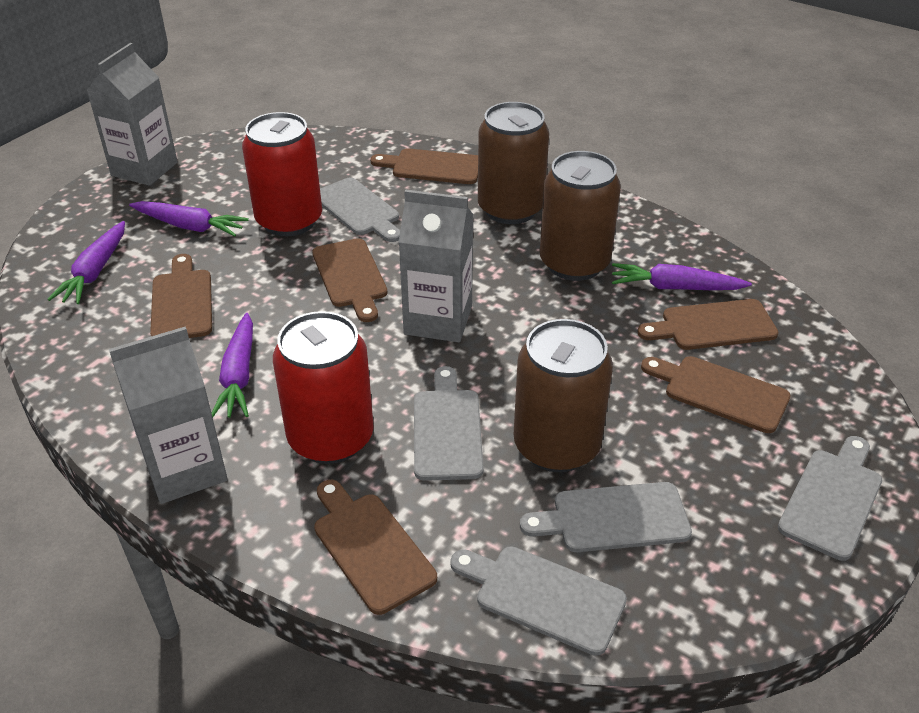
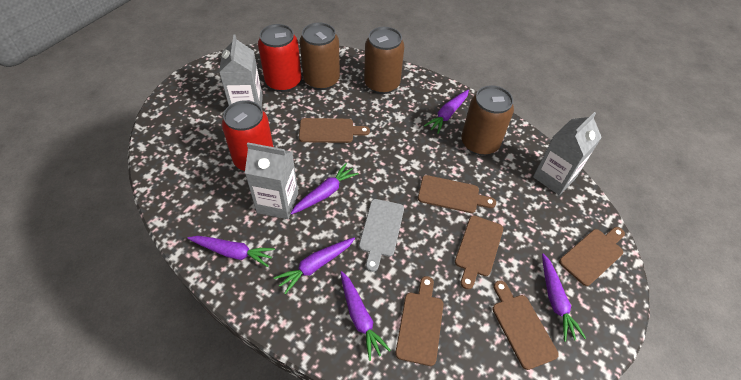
grey cutting board: 5 -> 1
purple carrot: 4 -> 6

